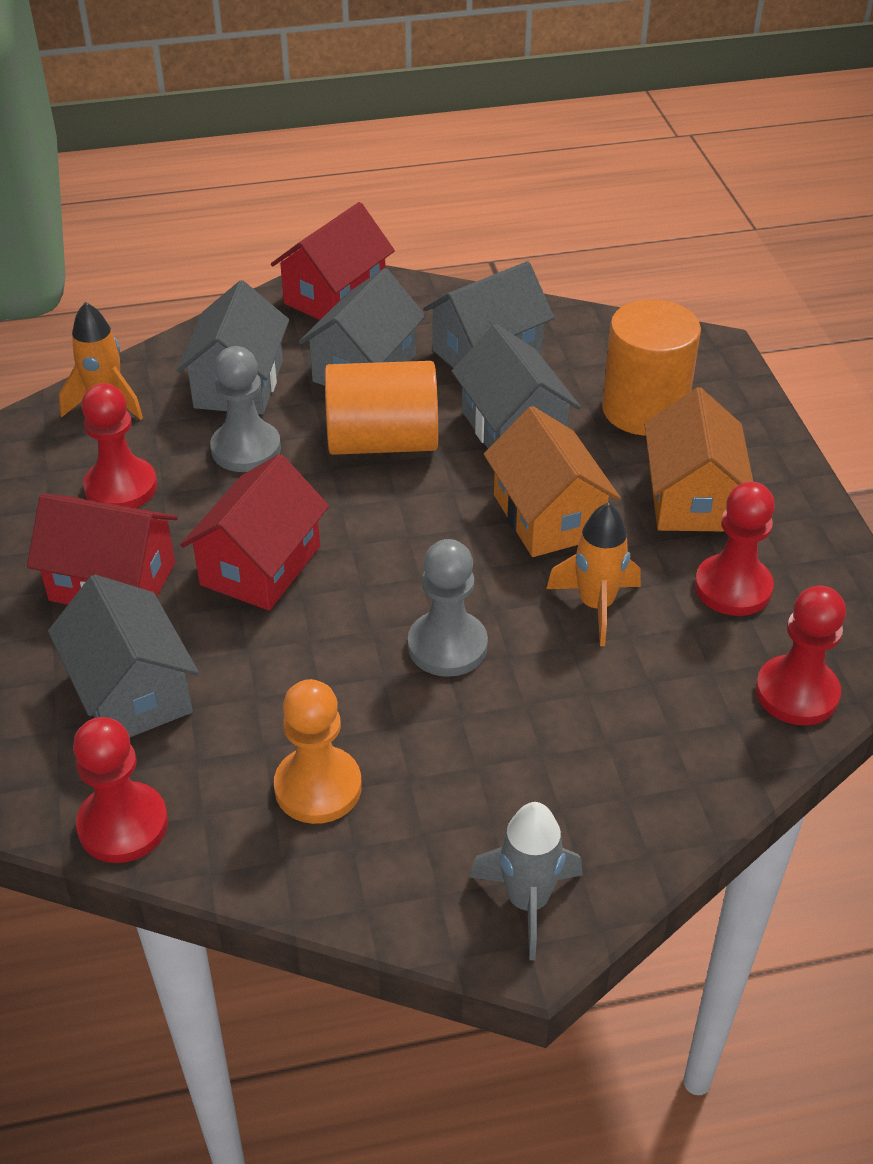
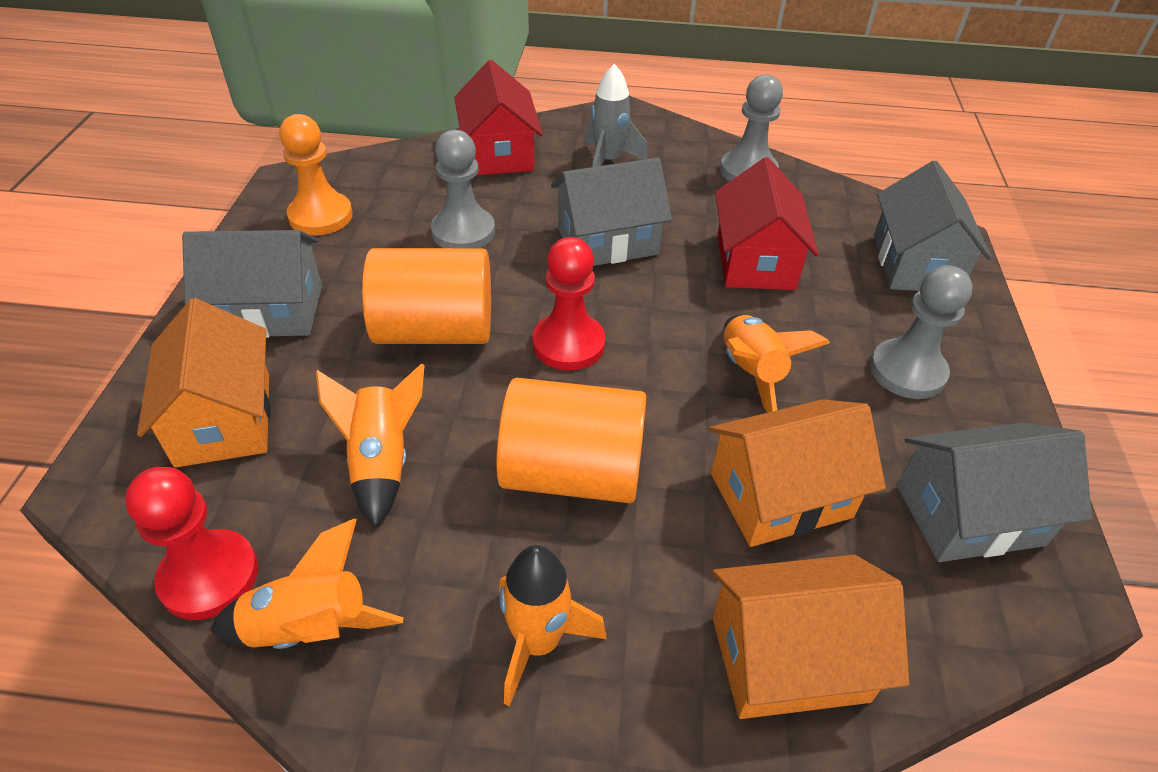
grey house: 5 -> 4
grey pawn: 2 -> 3
orange house: 2 -> 3
orange rocket: 2 -> 4
red house: 3 -> 2
red pawn: 4 -> 2

